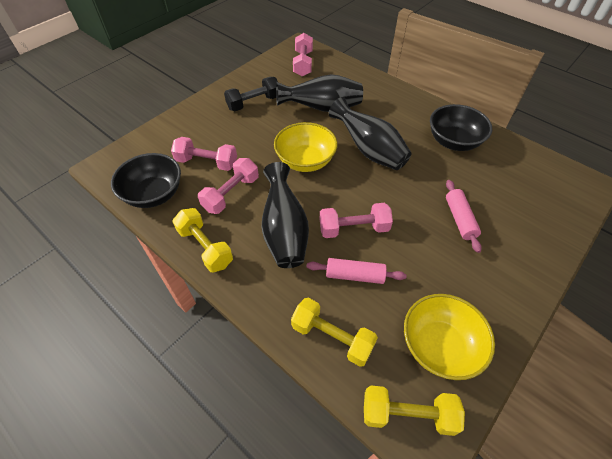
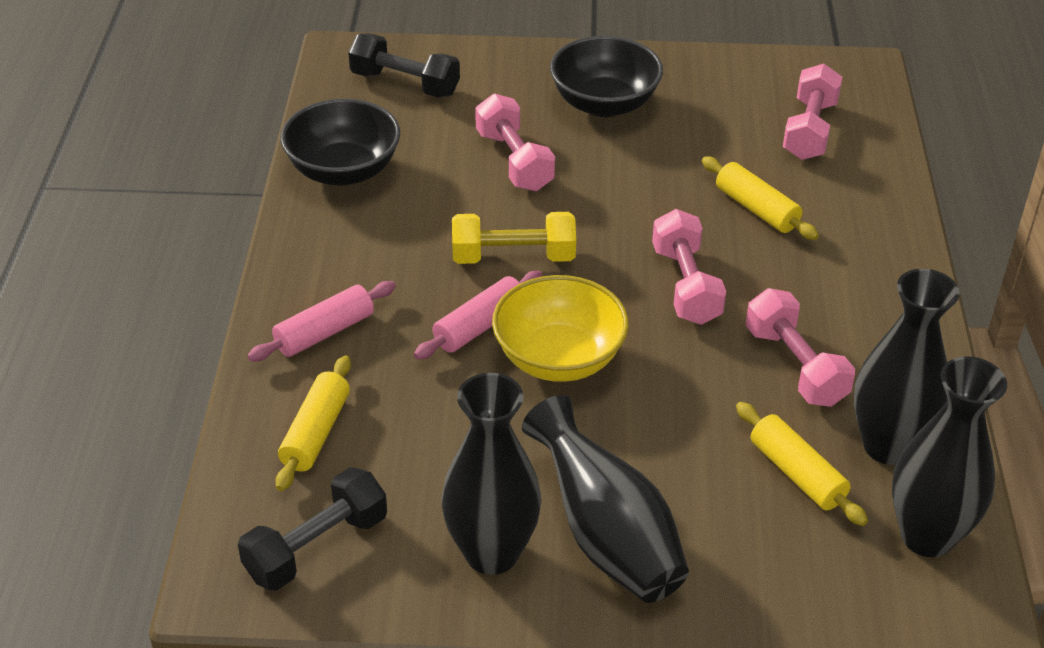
black dumbbell: 1 -> 2
black vase: 3 -> 4
yellow bowl: 2 -> 1
yellow dumbbell: 3 -> 1
yellow rolling pin: 0 -> 3

